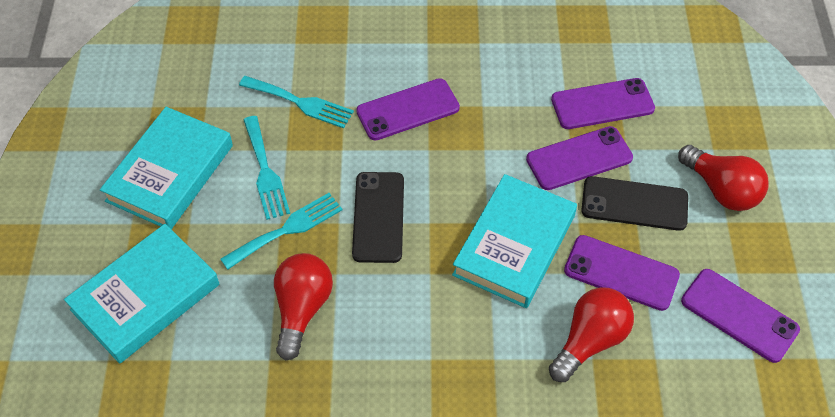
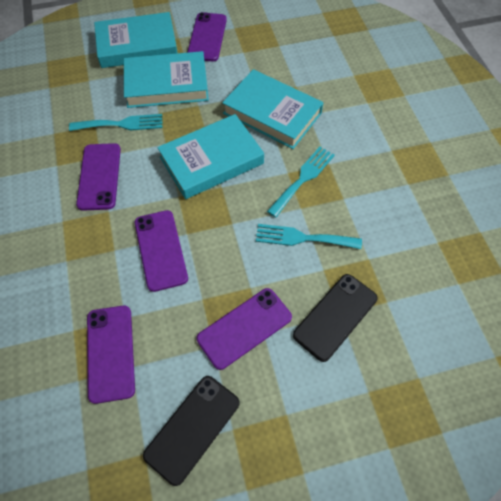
red light bulb: 3 -> 0
turquoise book: 3 -> 4

